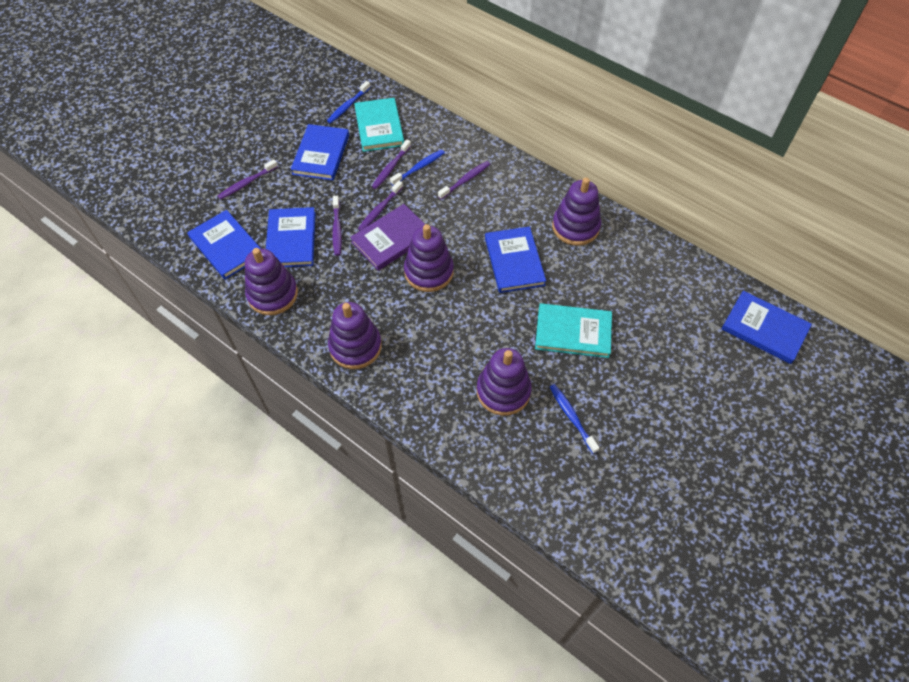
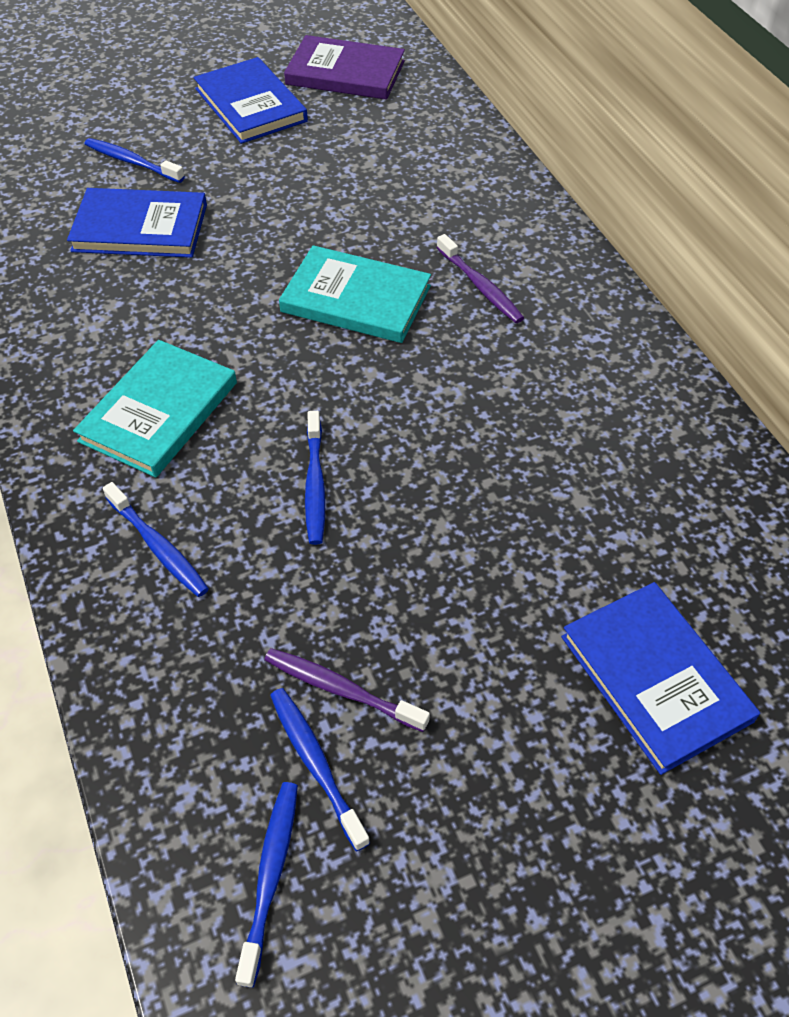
blue book: 5 -> 3
blue toothbrush: 3 -> 5
purple stacking toy: 5 -> 0
purple toothbrush: 5 -> 2

